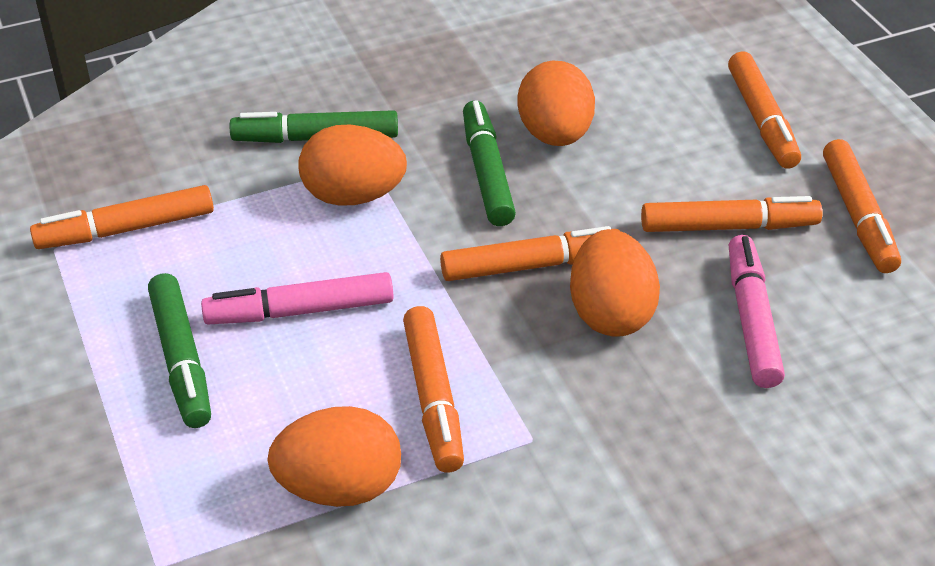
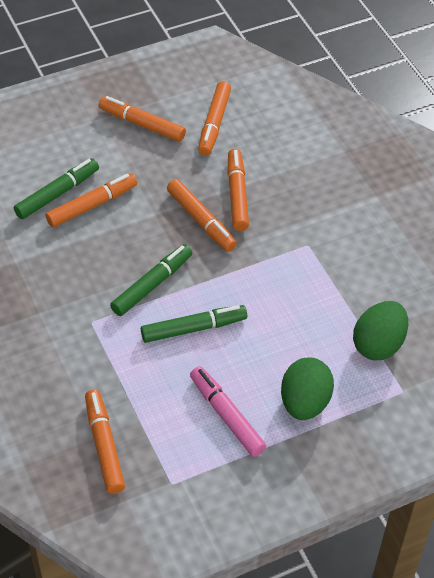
green egg: 0 -> 2
orange egg: 4 -> 0
pink marker: 2 -> 1

